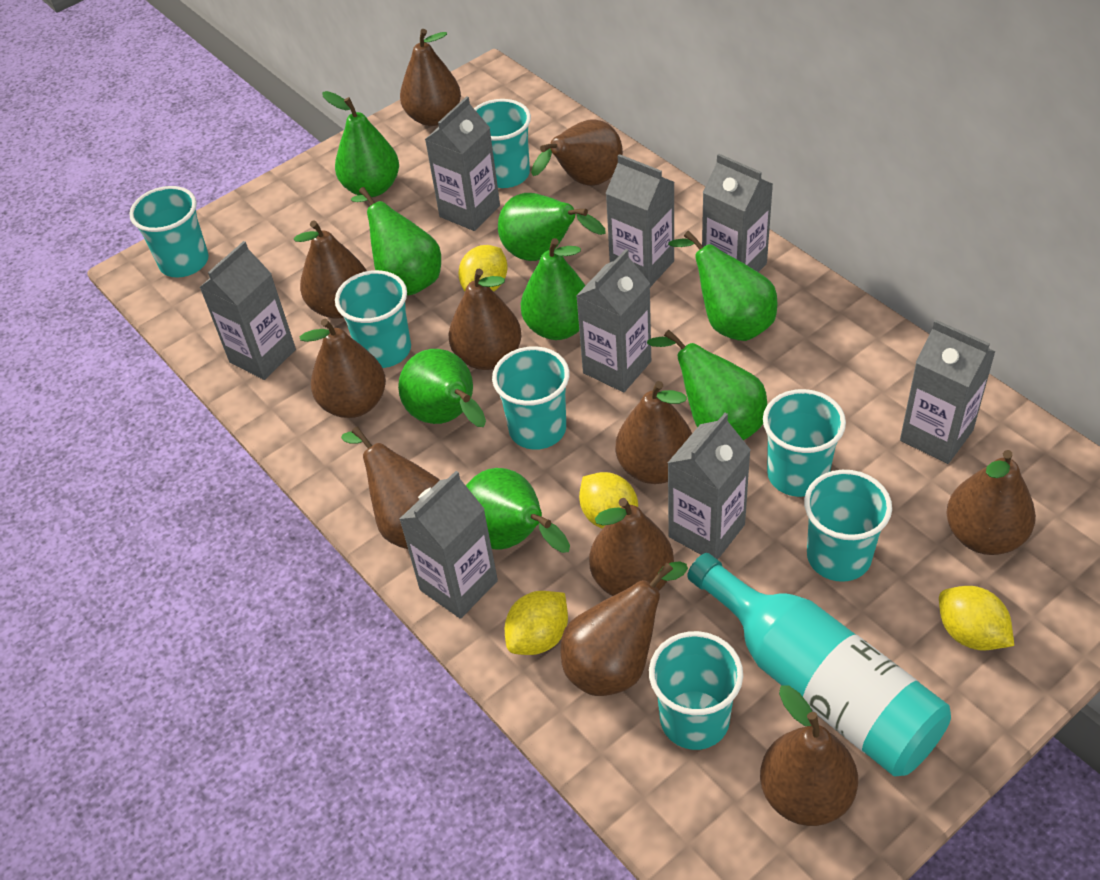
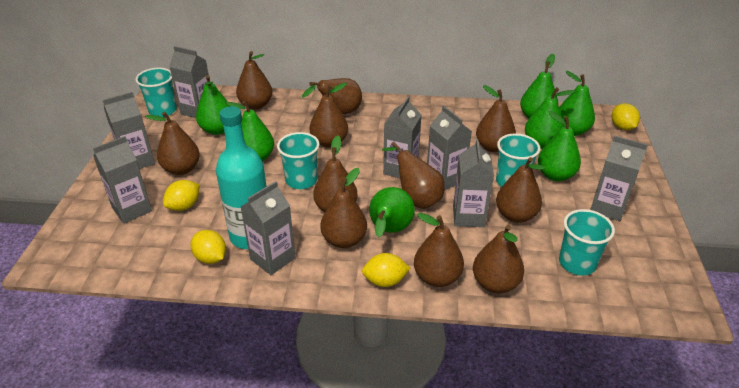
green pear: 8 -> 7
turquoise cup: 7 -> 4

